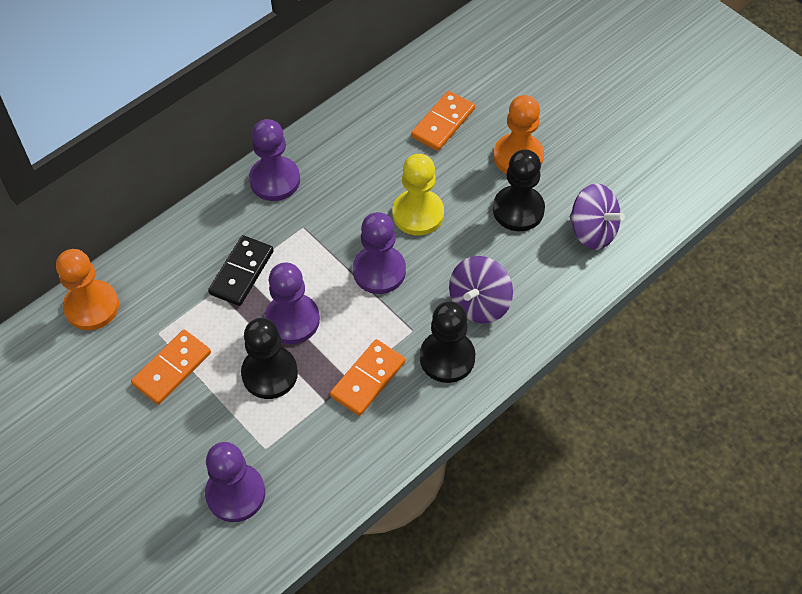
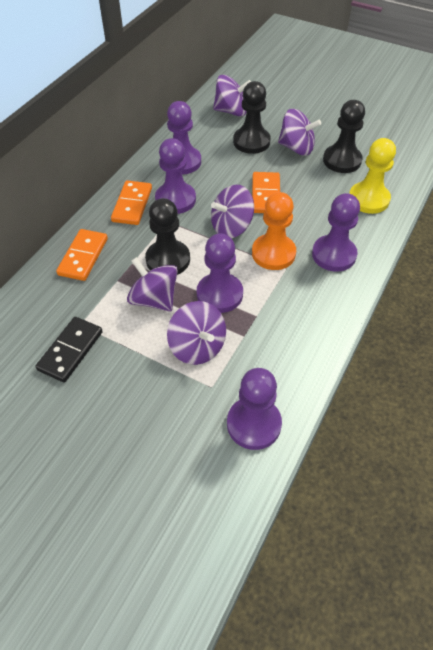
orange pawn: 2 -> 1
purple pawn: 4 -> 5
purple spinning top: 2 -> 5

